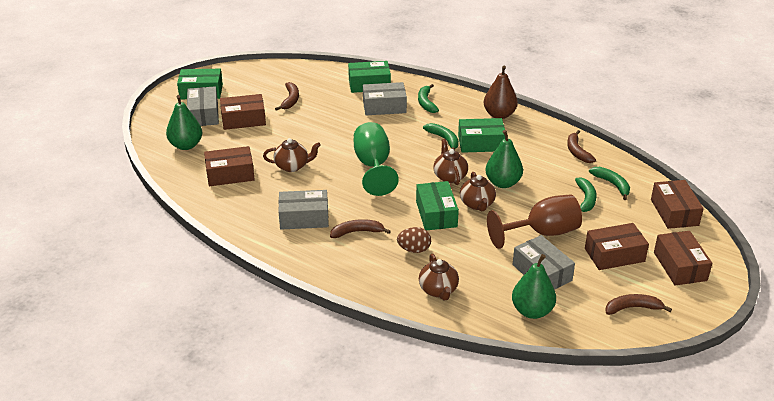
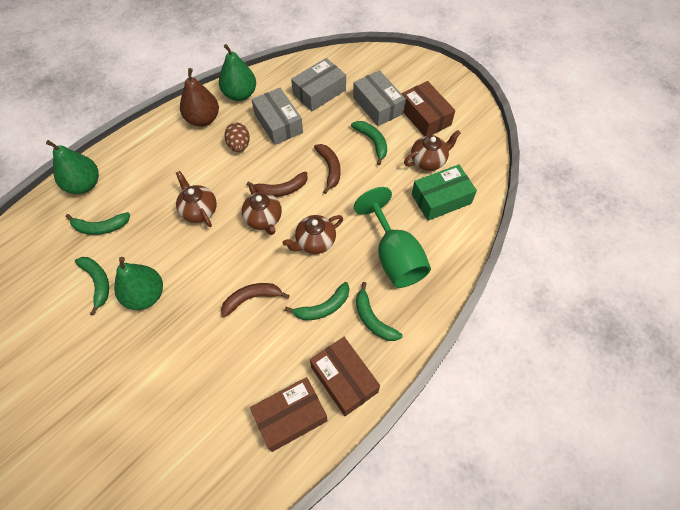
brown banana: 4 -> 3
brown box: 5 -> 3
brown goblet: 1 -> 0
green banana: 4 -> 5
green box: 4 -> 1
grey box: 4 -> 3

